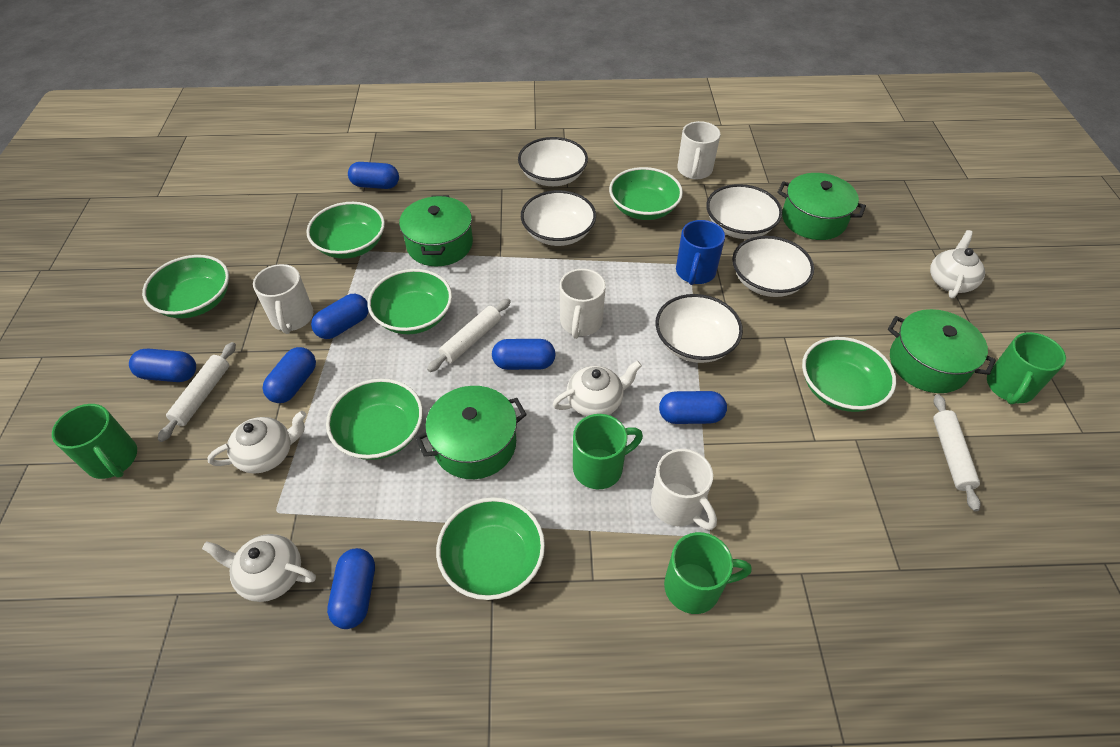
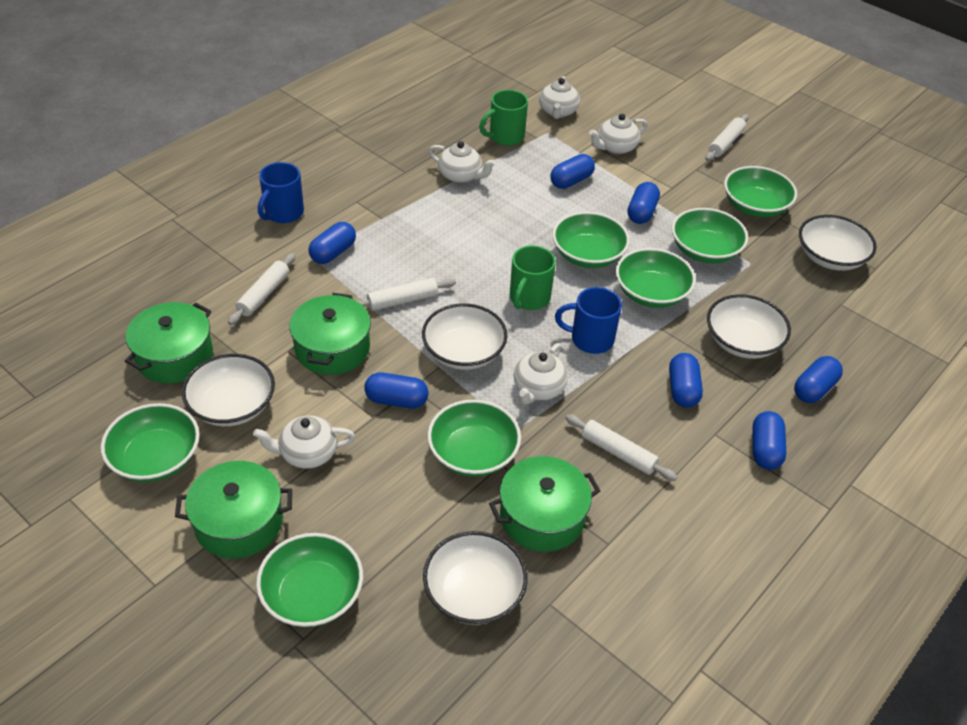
blue mug: 1 -> 2
green mug: 4 -> 2
white mug: 4 -> 0
white rolling pin: 3 -> 4
white teapot: 4 -> 5

